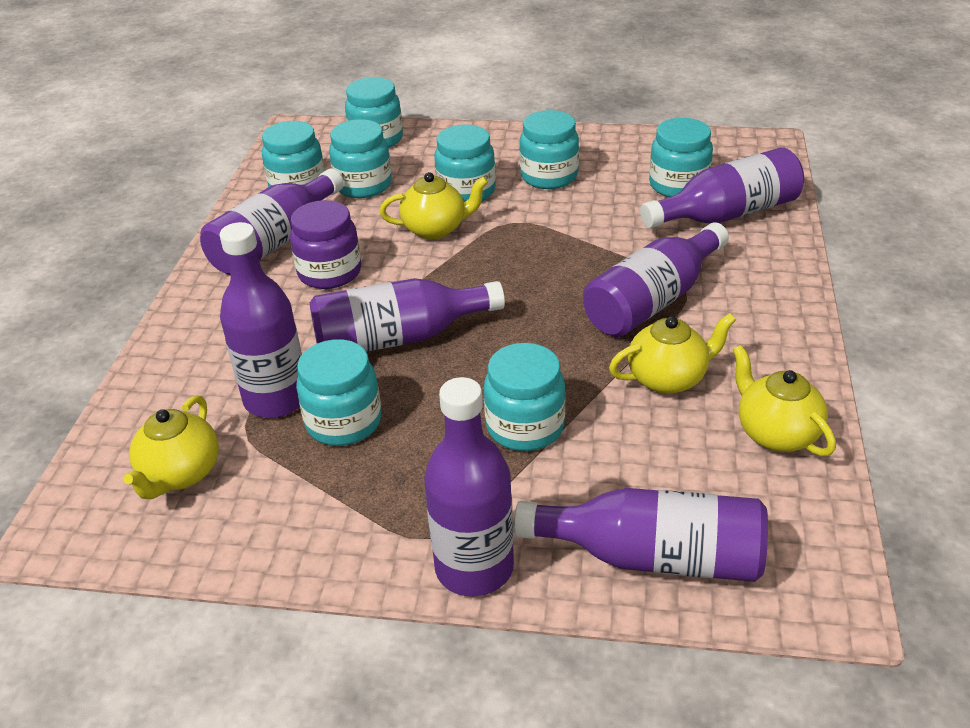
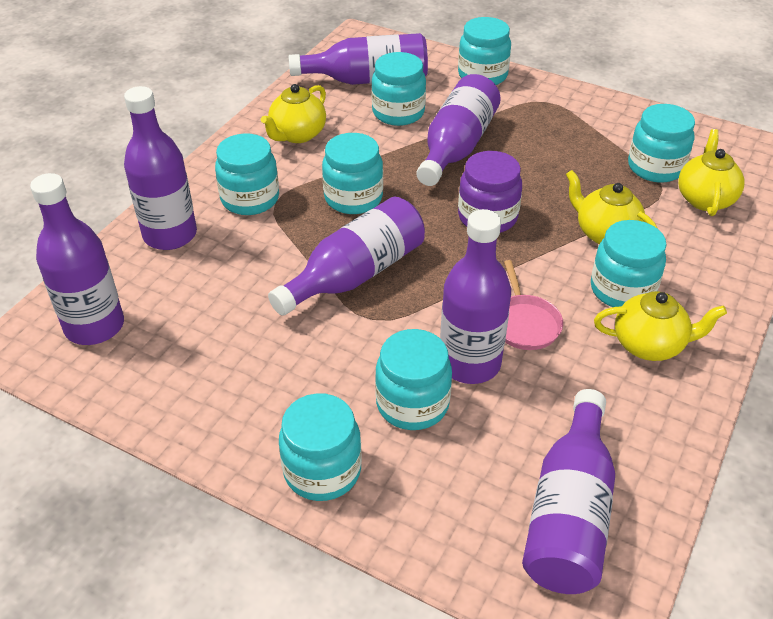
pink pan: 0 -> 1

